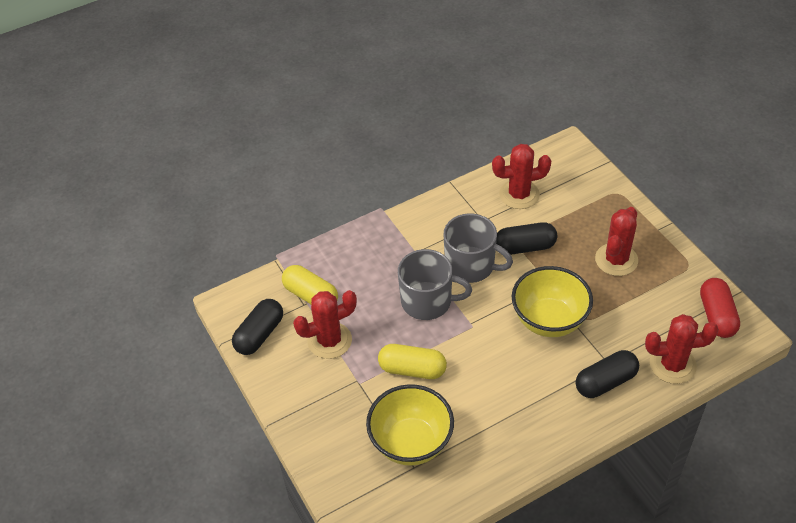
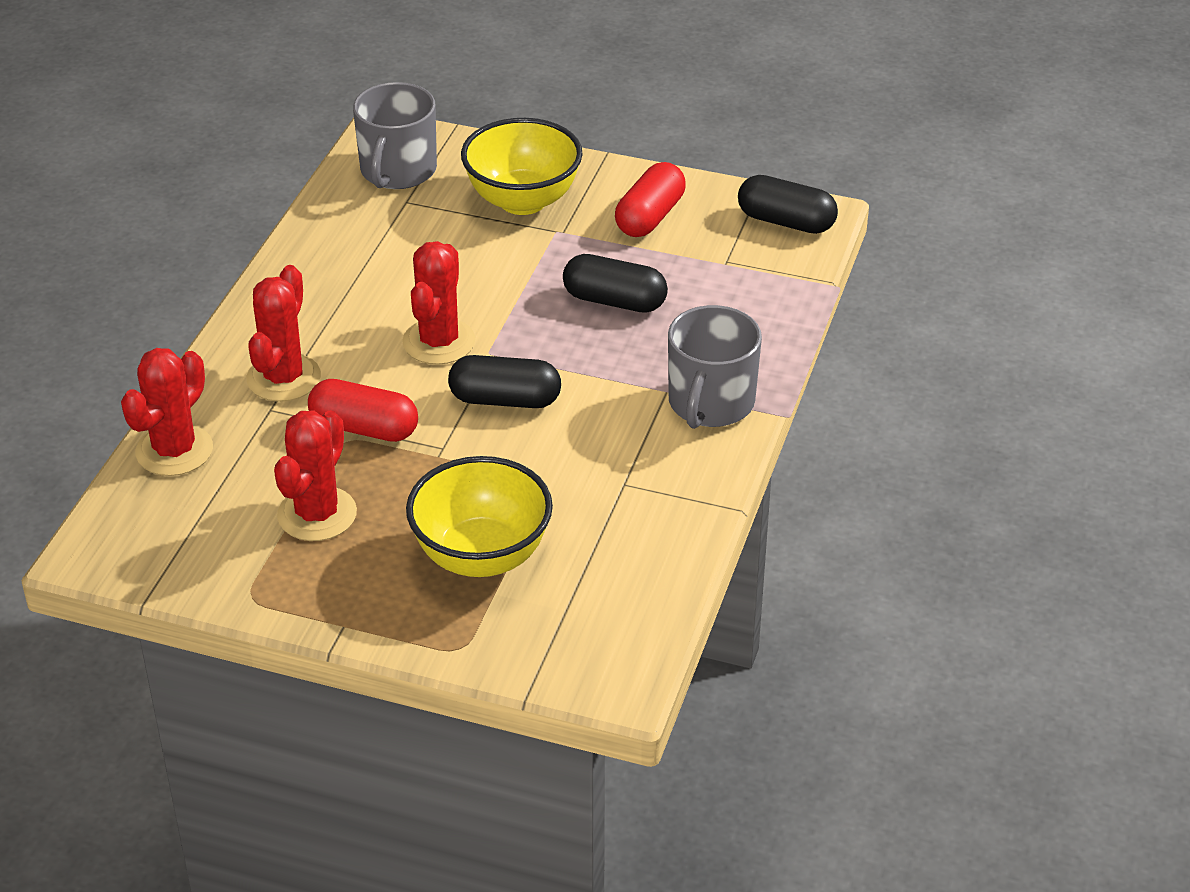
red capsule: 1 -> 2
yellow capsule: 2 -> 0

